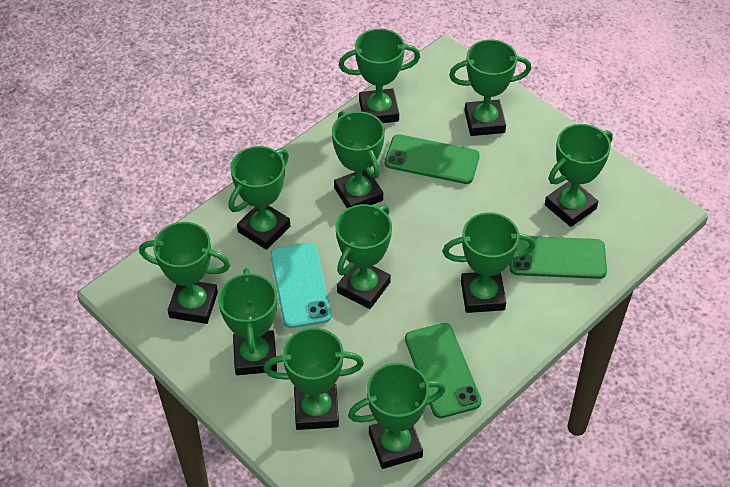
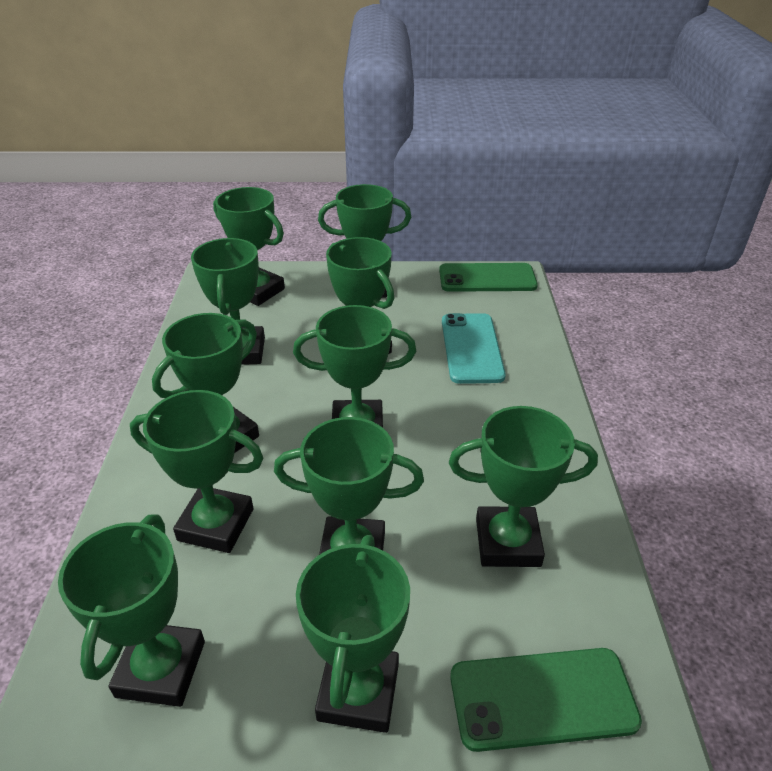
green phone: 3 -> 2

